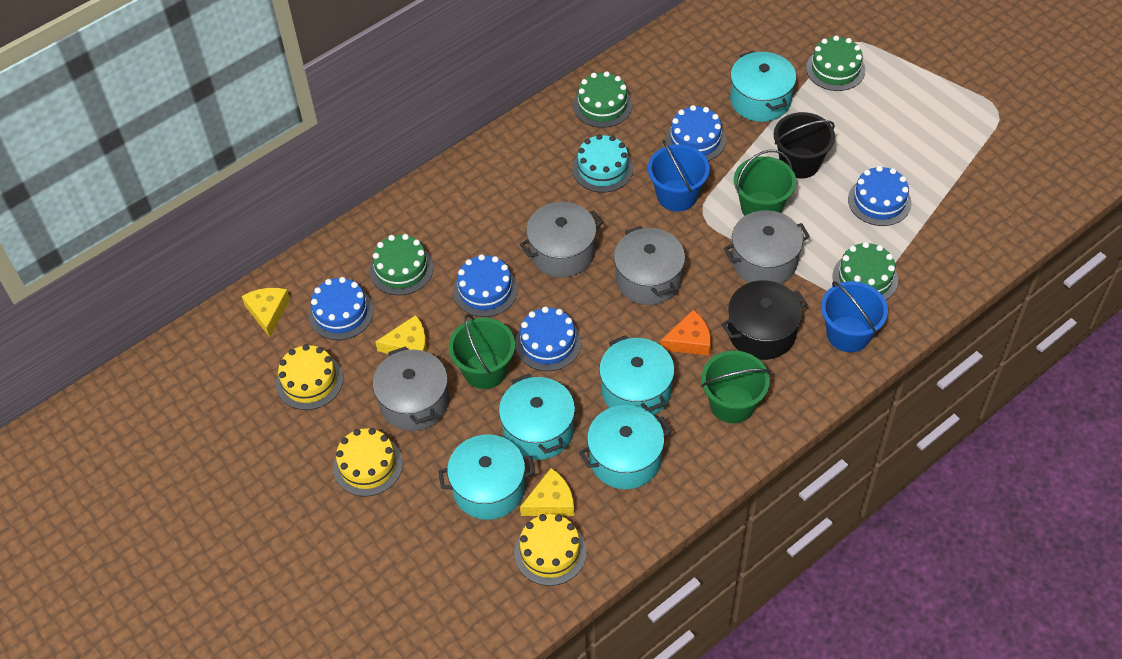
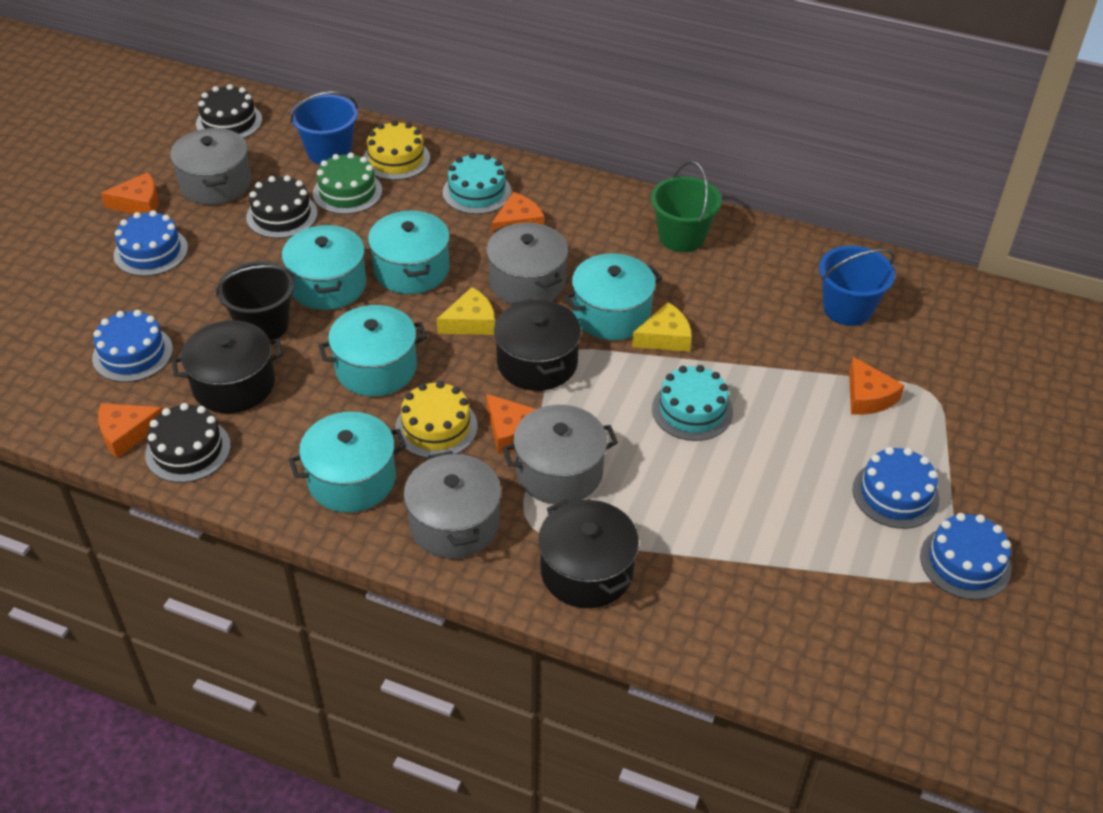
black cake: 0 -> 3
black pot: 1 -> 3
blue cake: 5 -> 4
green bucket: 3 -> 1
green cake: 4 -> 1
orange cheese: 1 -> 5
turquoise cake: 1 -> 2
yellow cake: 3 -> 2
yellow cheese: 3 -> 2

